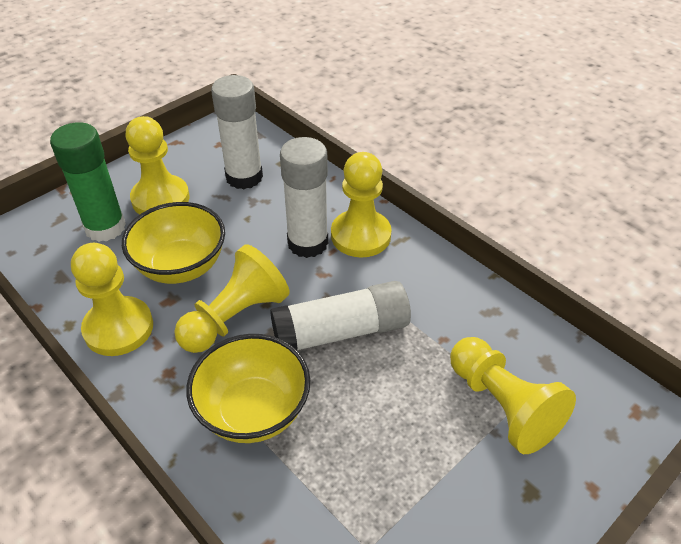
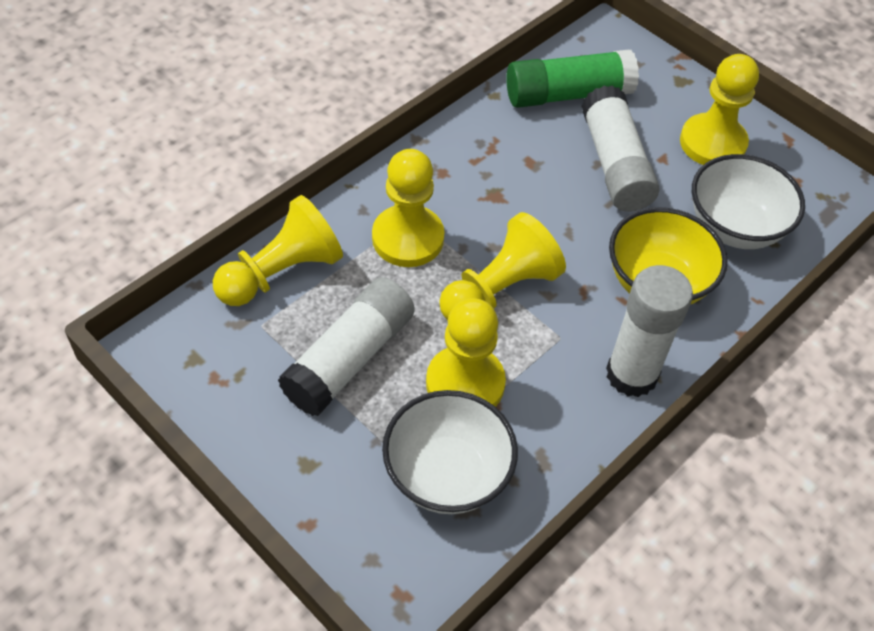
white bowl: 0 -> 2
yellow bowl: 2 -> 1

